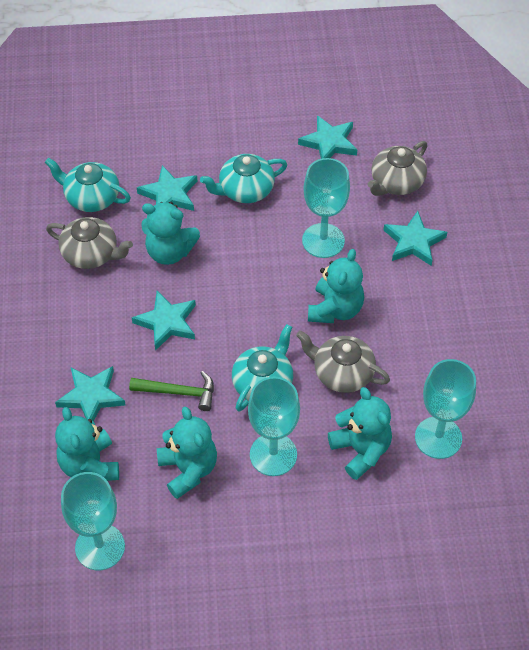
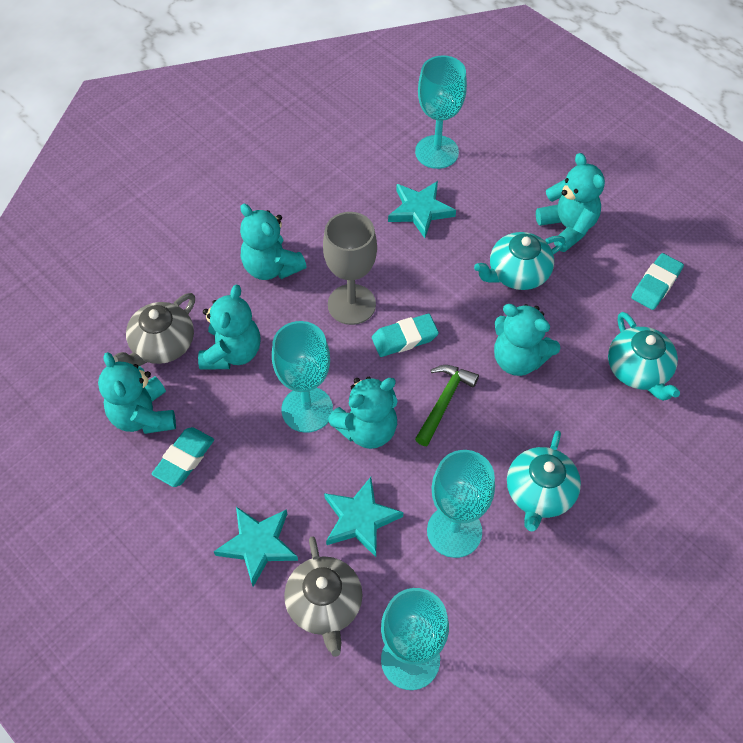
grey goblet: 0 -> 1
grey teapot: 3 -> 2
turquoise eraser: 0 -> 3
turquoise star: 5 -> 3
turquoise teddy bear: 5 -> 6

